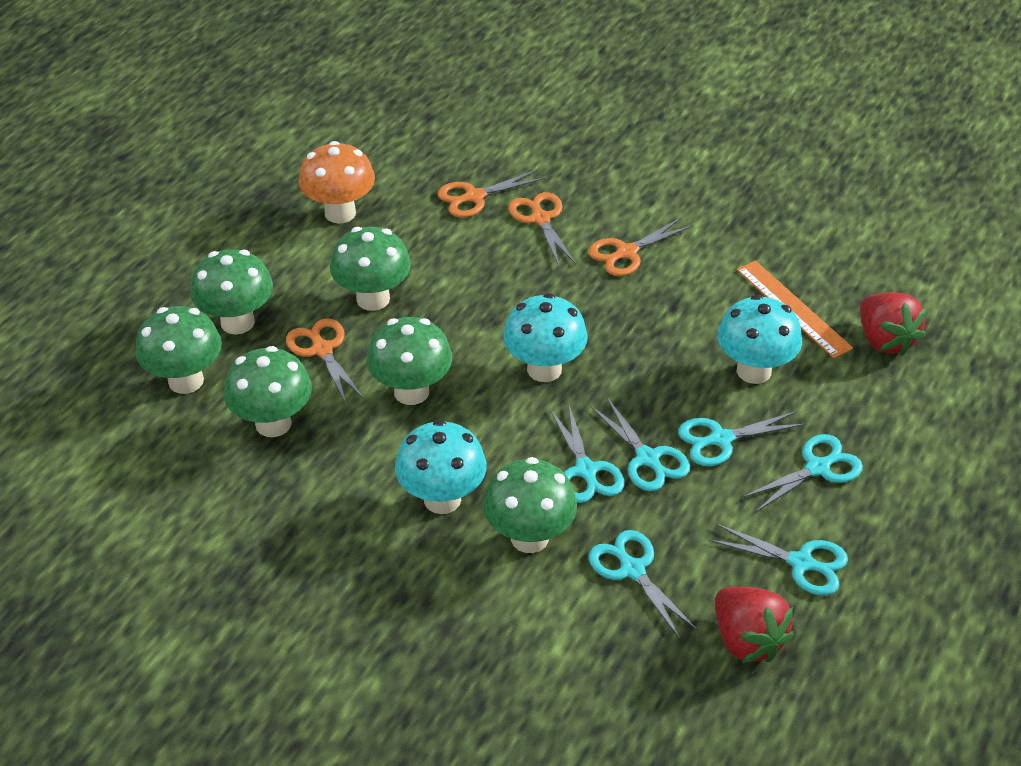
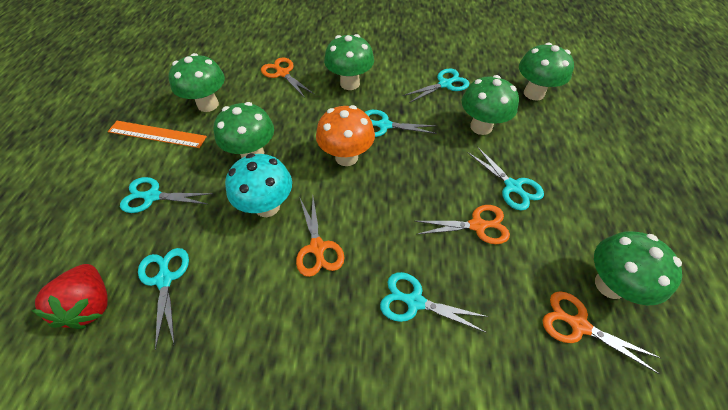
red strawberry: 2 -> 1
turquoise mushroom: 3 -> 1

